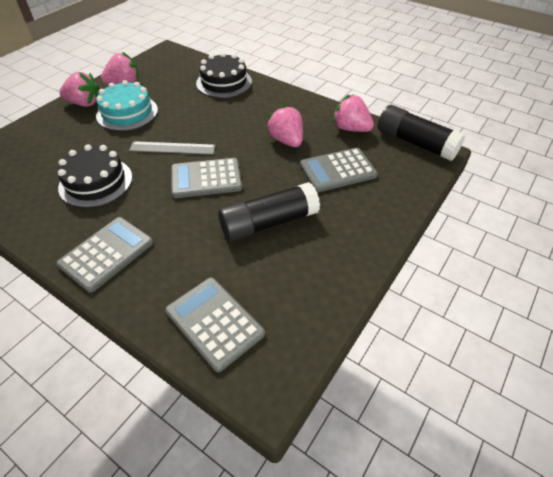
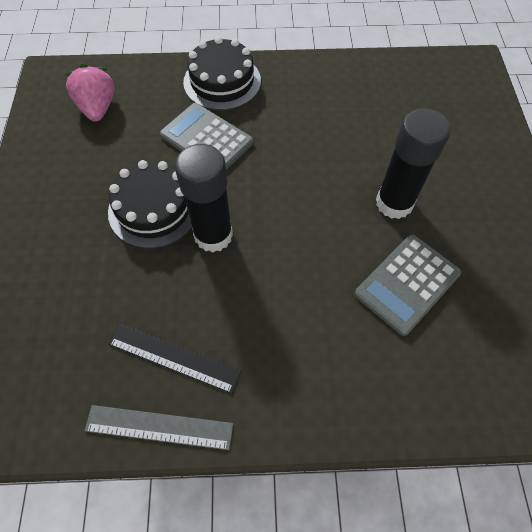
black ruler: 0 -> 1
grey calculator: 4 -> 2
pink strawberry: 4 -> 1
turquoise cake: 1 -> 0

